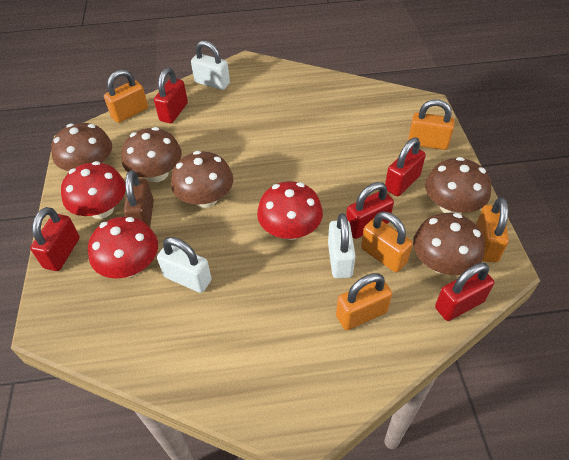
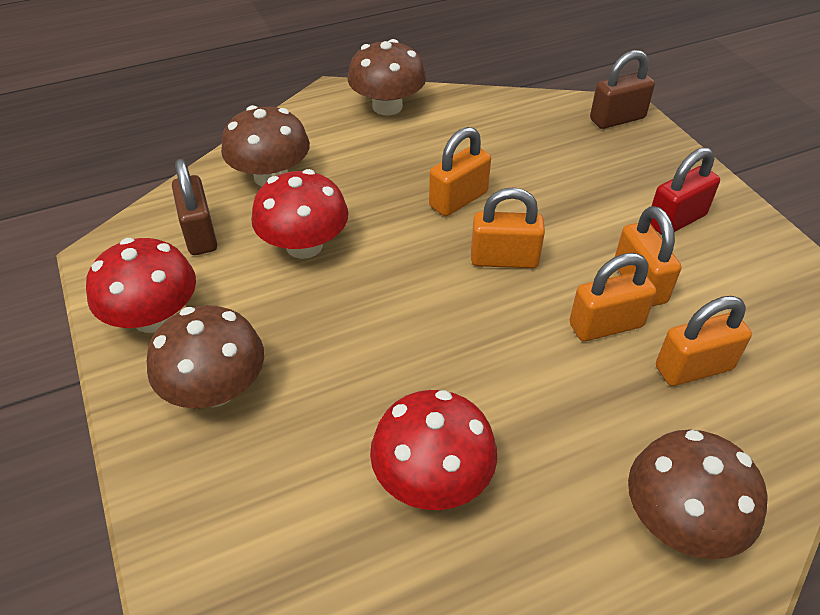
brown mushroom: 5 -> 4
brown padlock: 1 -> 2
red padlock: 5 -> 1
white padlock: 3 -> 0

